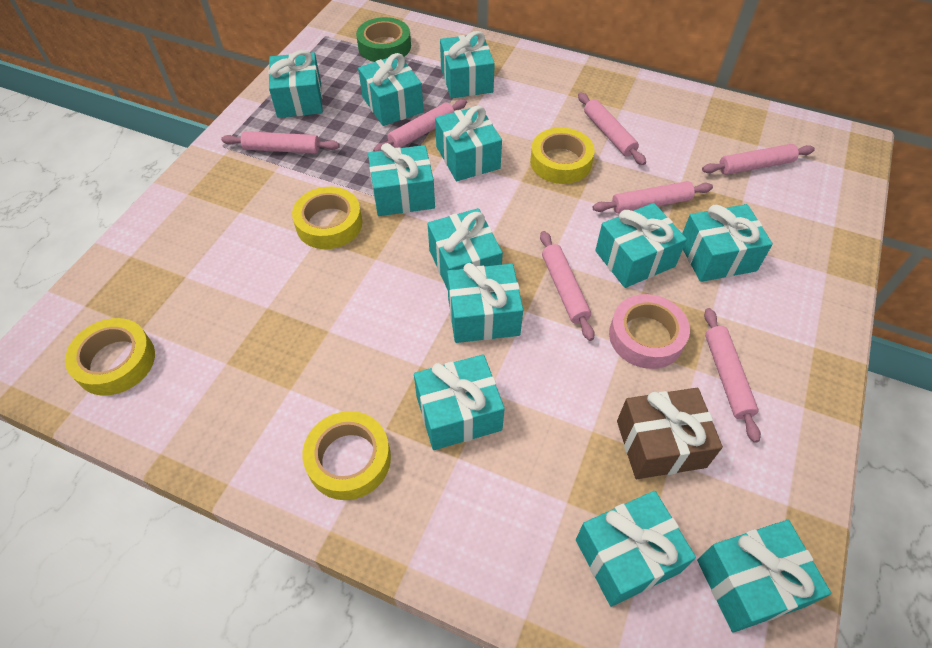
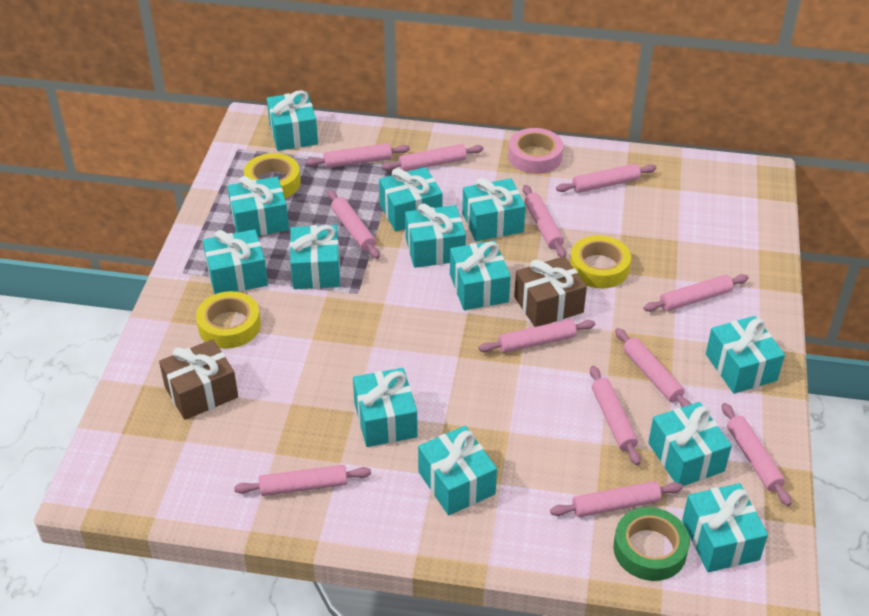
brown gift: 1 -> 2
pink rolling pin: 7 -> 12
turquoise gift: 12 -> 13
yellow tape: 4 -> 3

